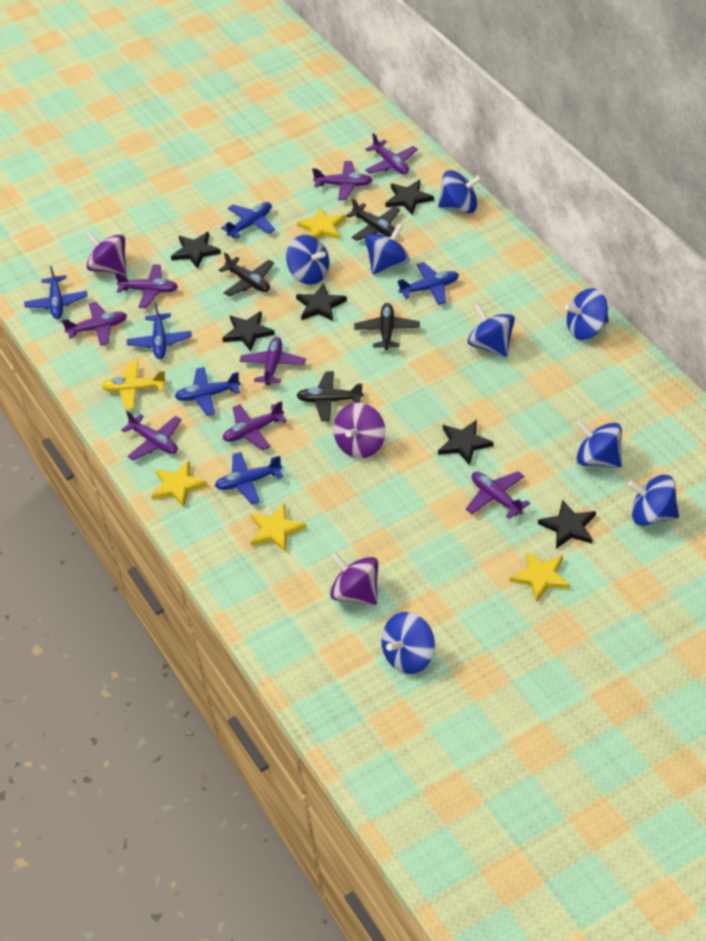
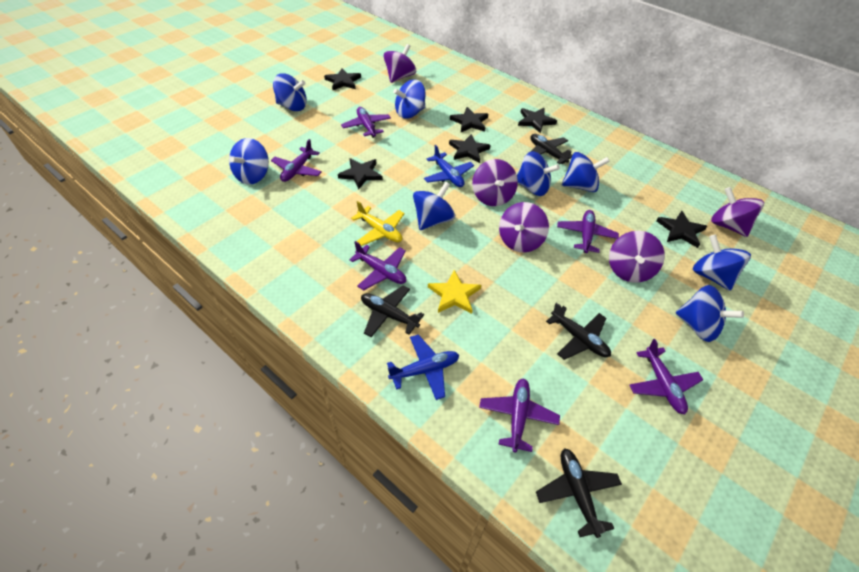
blue plane: 6 -> 2
purple plane: 8 -> 6
purple spinning top: 3 -> 5
yellow star: 4 -> 1

